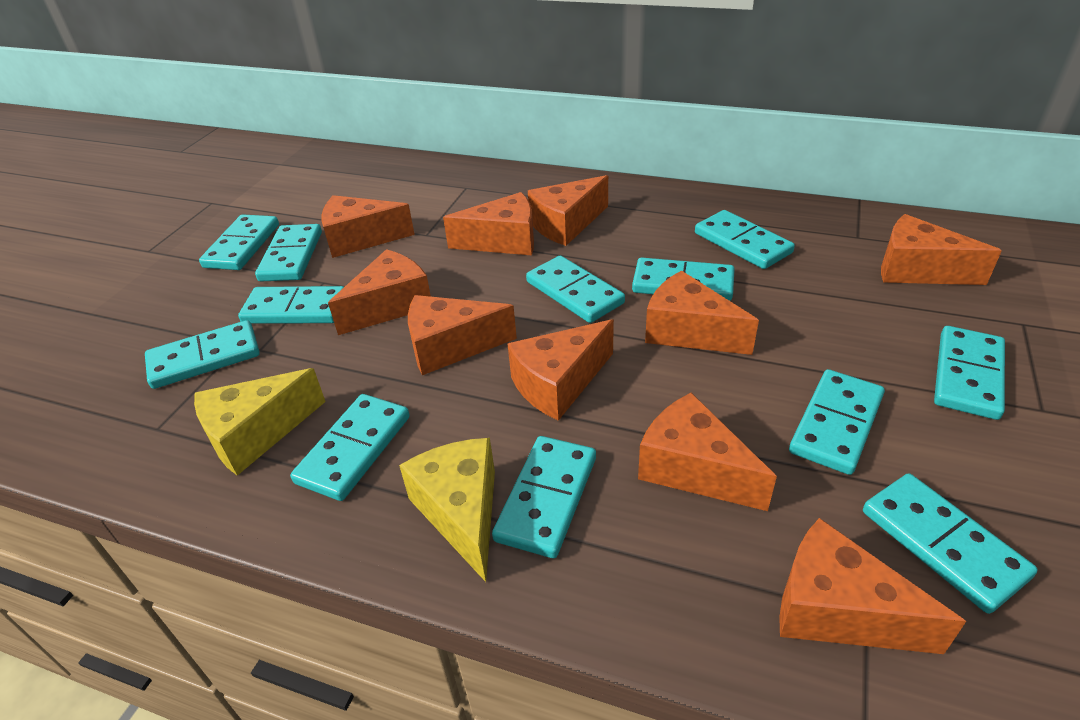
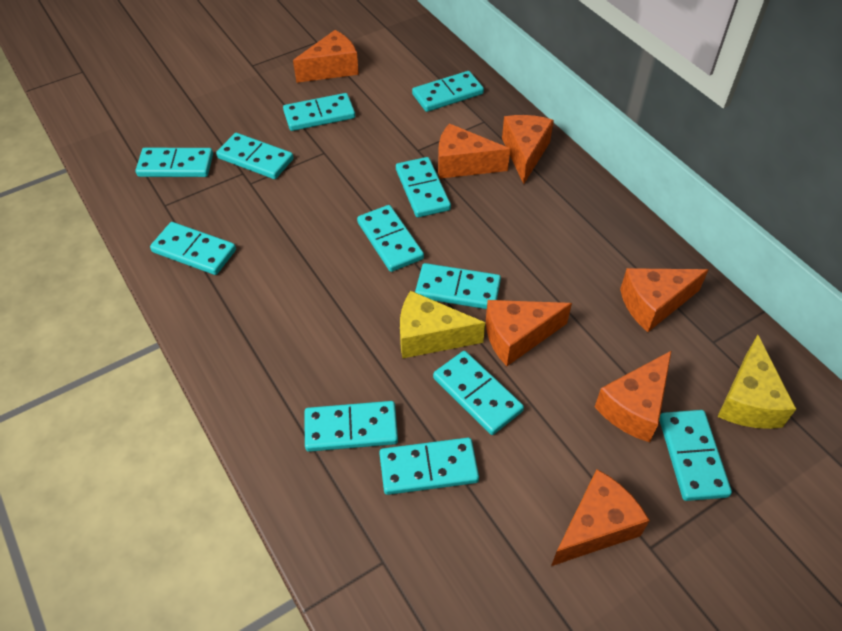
orange cheese: 10 -> 7

